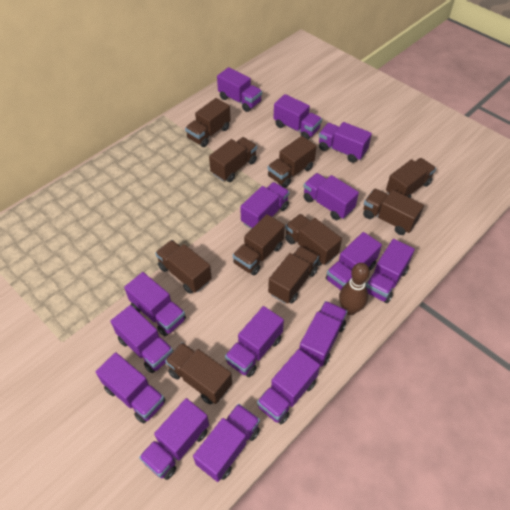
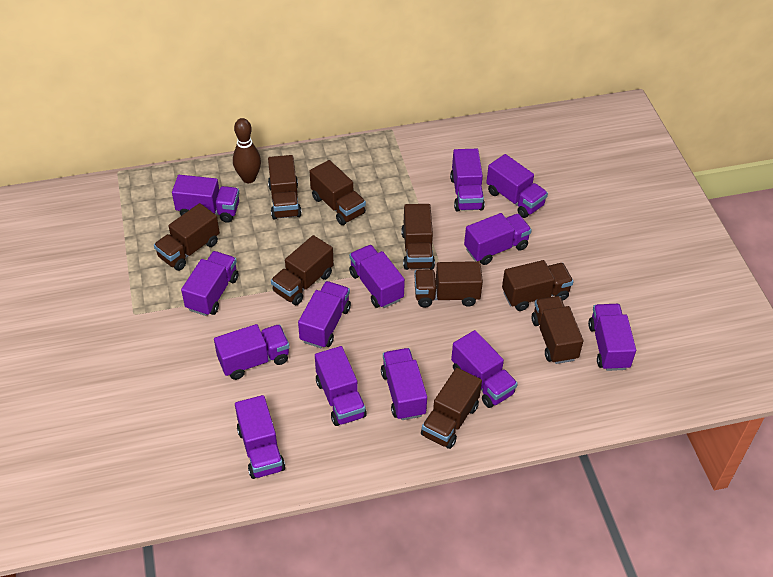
brown truck: 10 -> 9
purple truck: 15 -> 13

